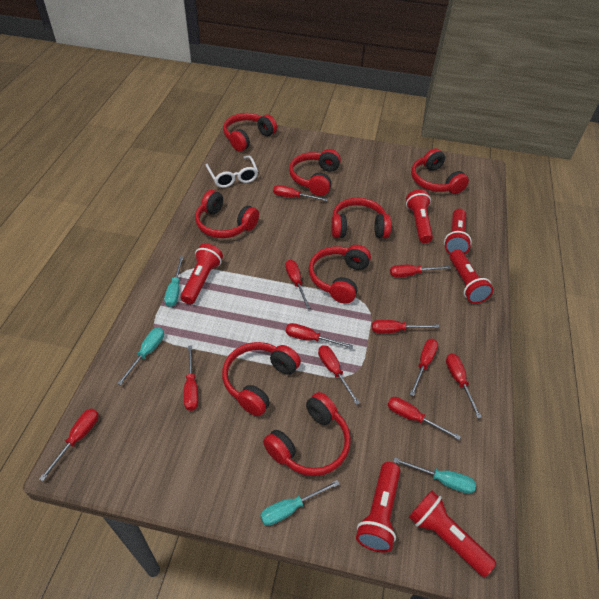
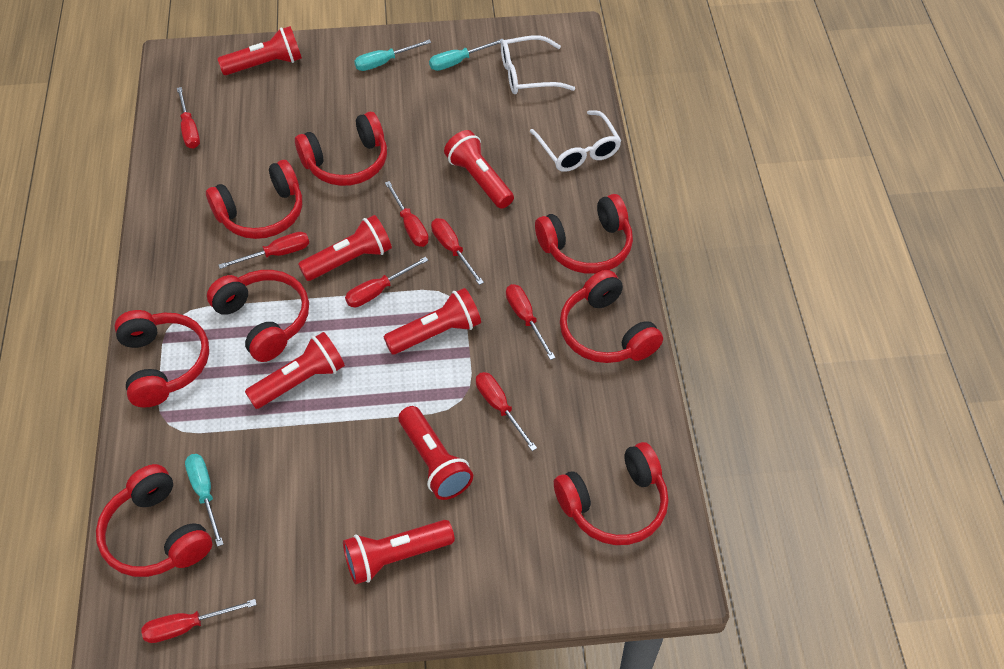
red flashlight: 6 -> 7
red screwdriver: 11 -> 8
turquoise screwdriver: 4 -> 3
white glasses: 1 -> 2

